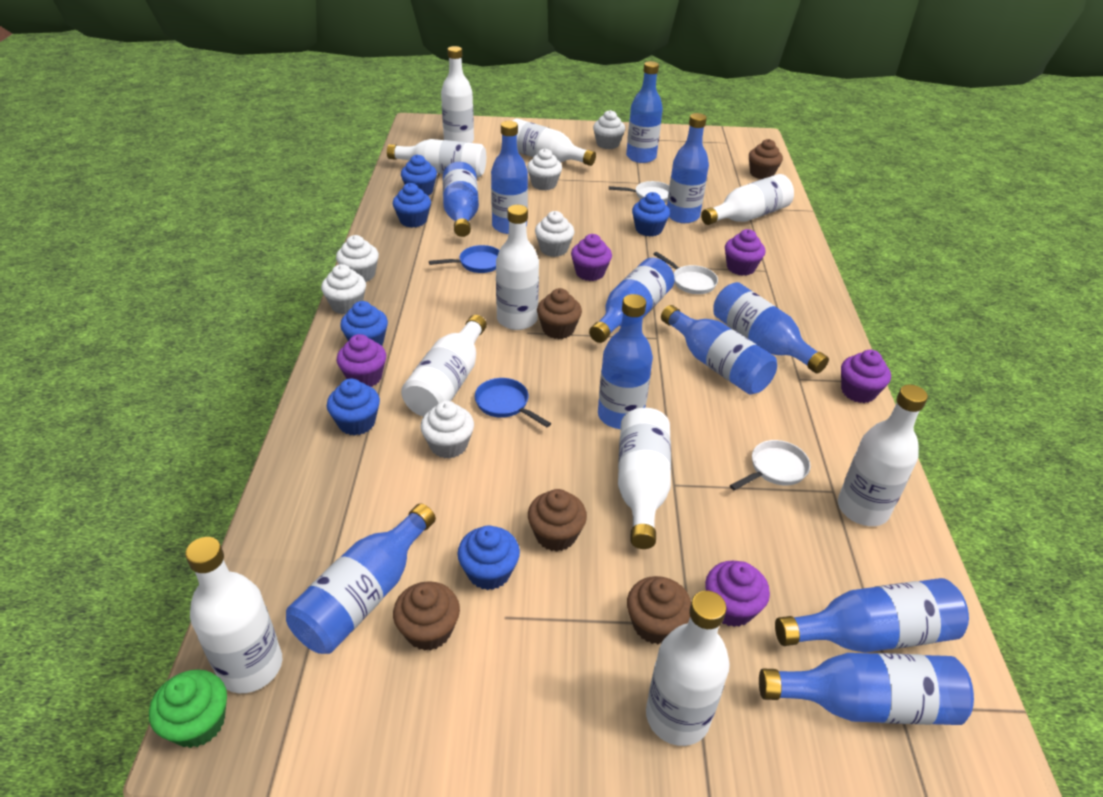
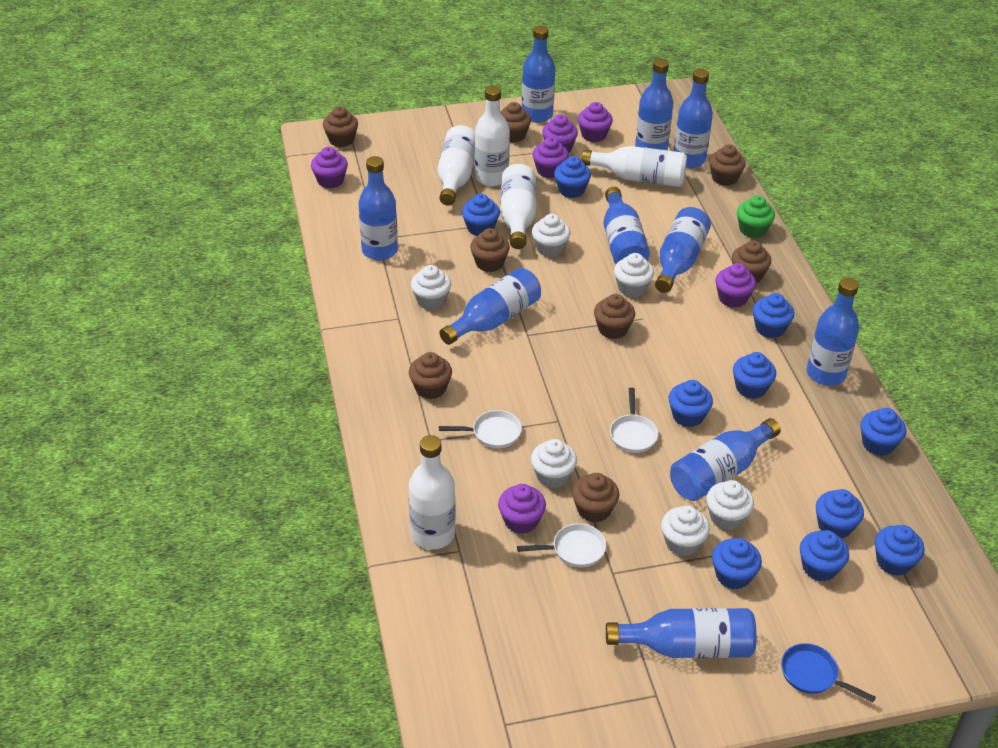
blue bottle: 11 -> 10
blue cupcake: 6 -> 10
blue pan: 2 -> 1
brown cupcake: 5 -> 8
purple cupcake: 5 -> 6
white bottle: 10 -> 5

